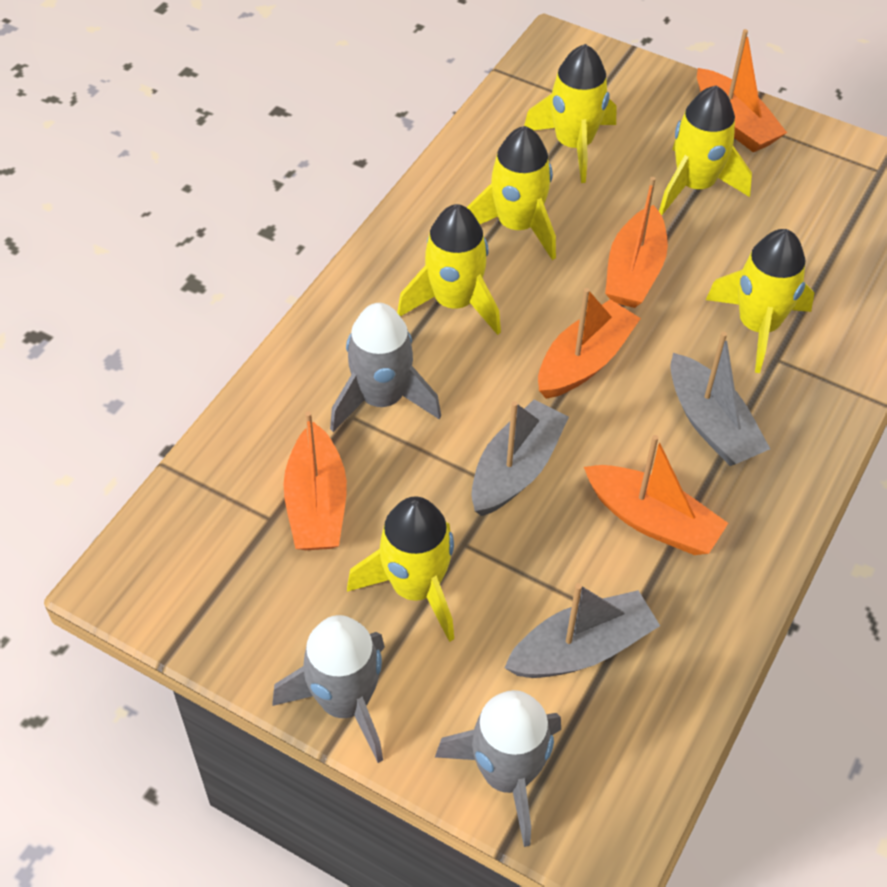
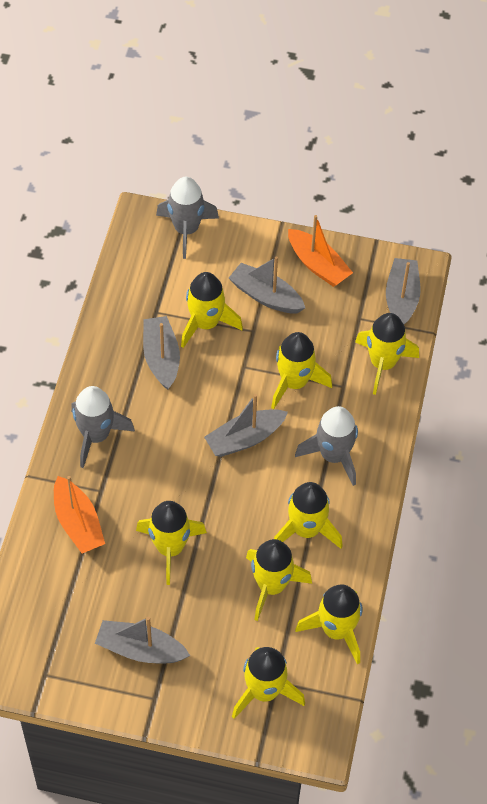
grey boat: 3 -> 5
orange boat: 5 -> 2
yellow rocket: 6 -> 8

